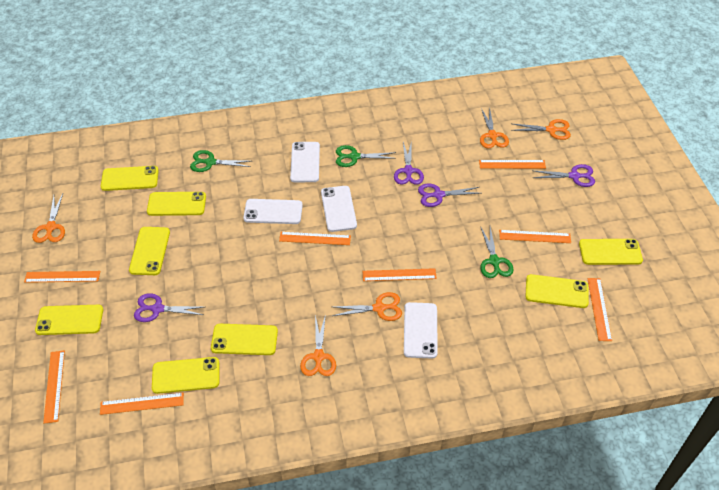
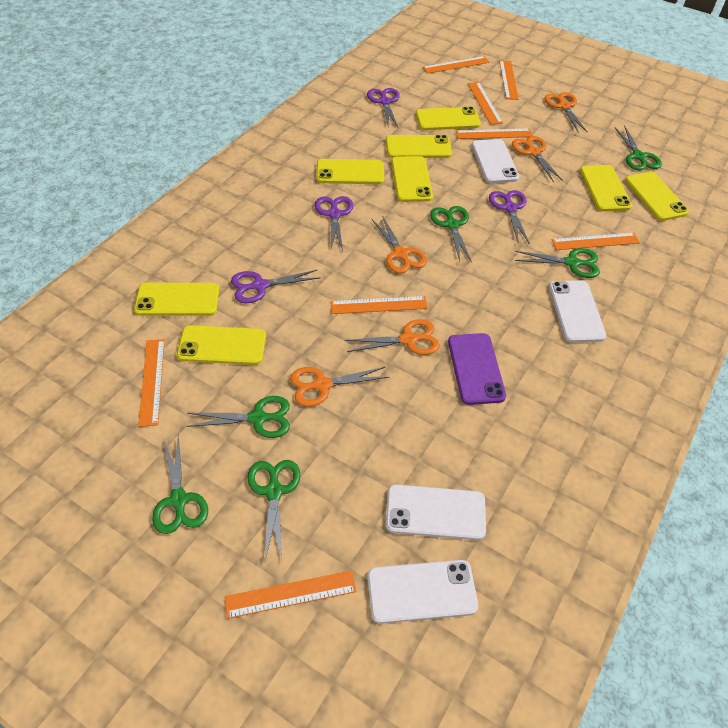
green scissors: 3 -> 6
purple phone: 0 -> 1

